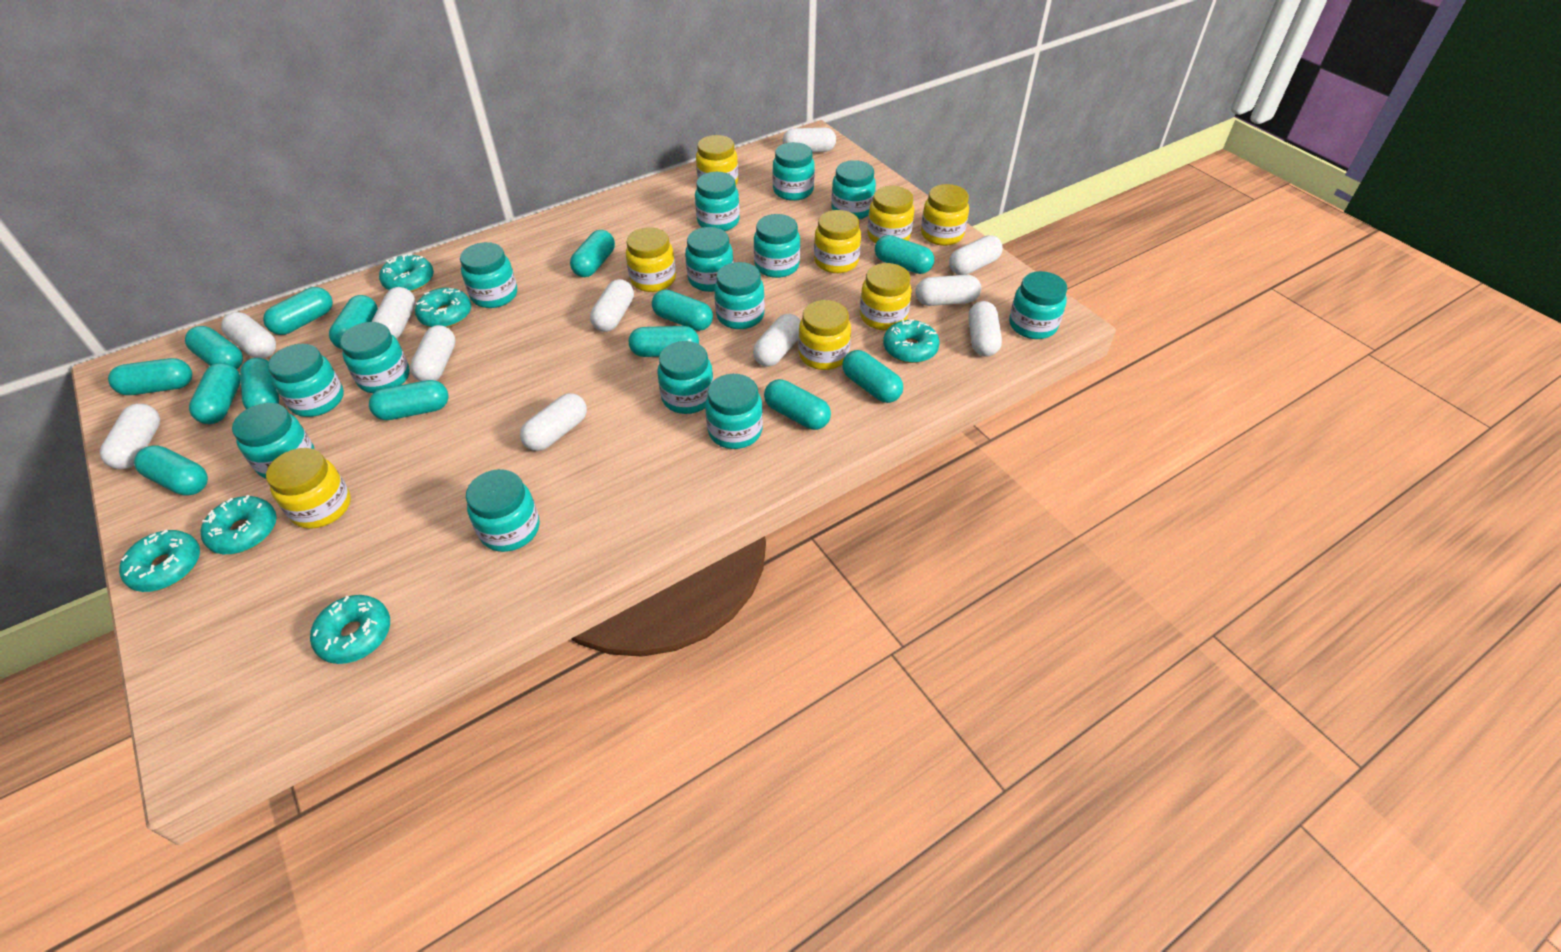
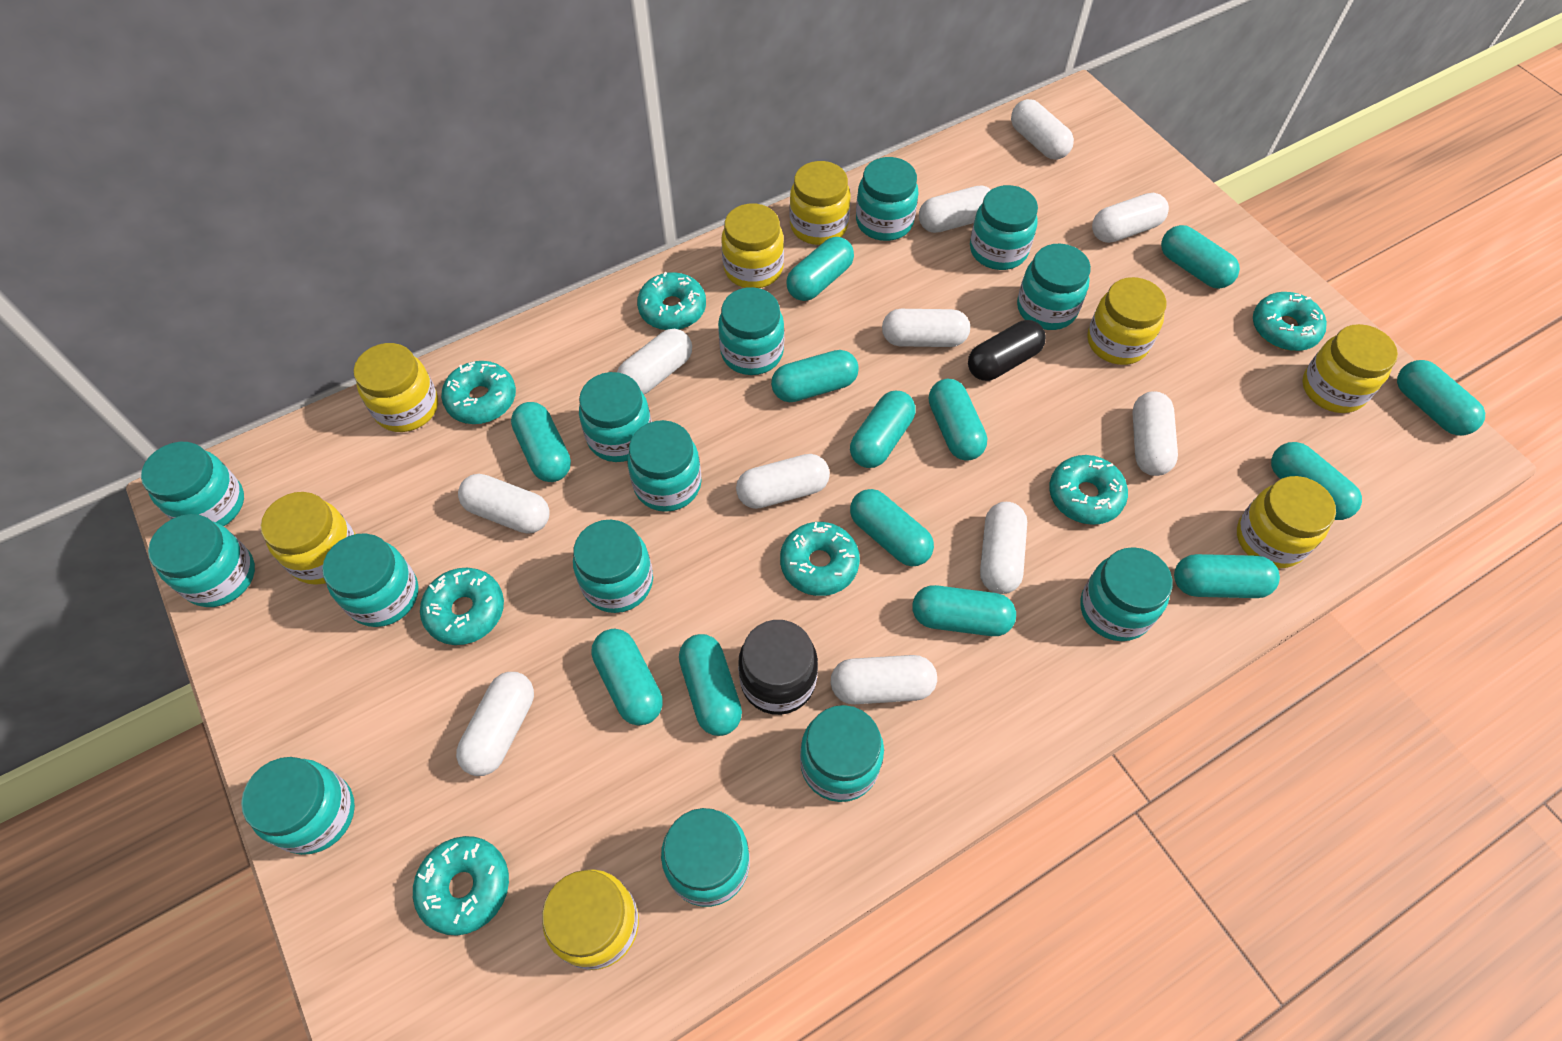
black capsule: 0 -> 1
black jar: 0 -> 1
turquoise capsule: 14 -> 13
turquoise donut: 6 -> 7

